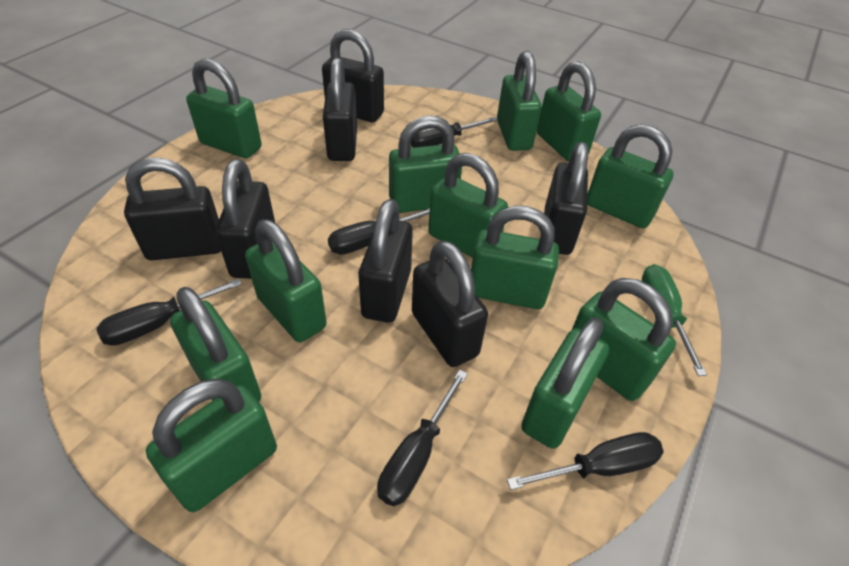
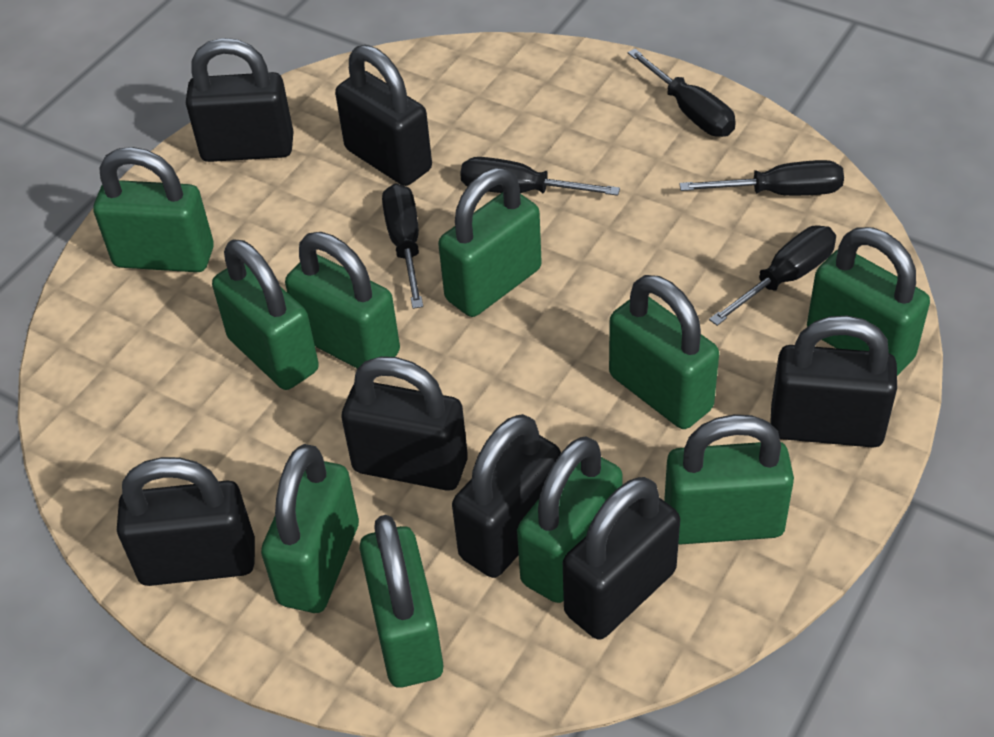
green padlock: 12 -> 10
green screwdriver: 1 -> 0

